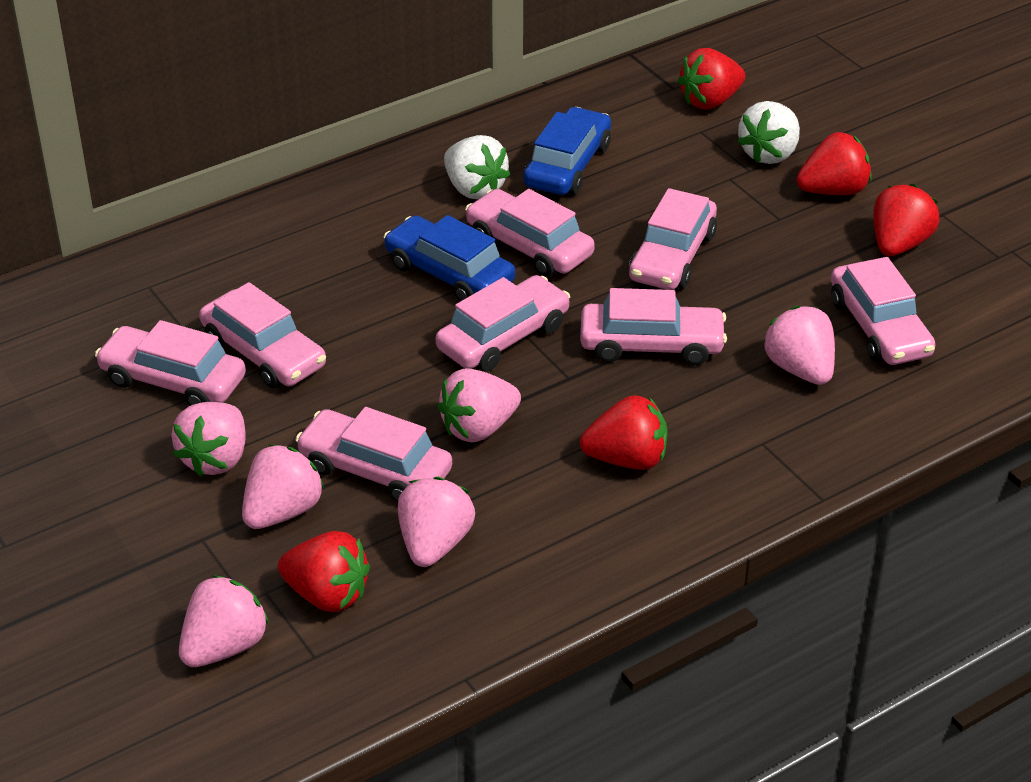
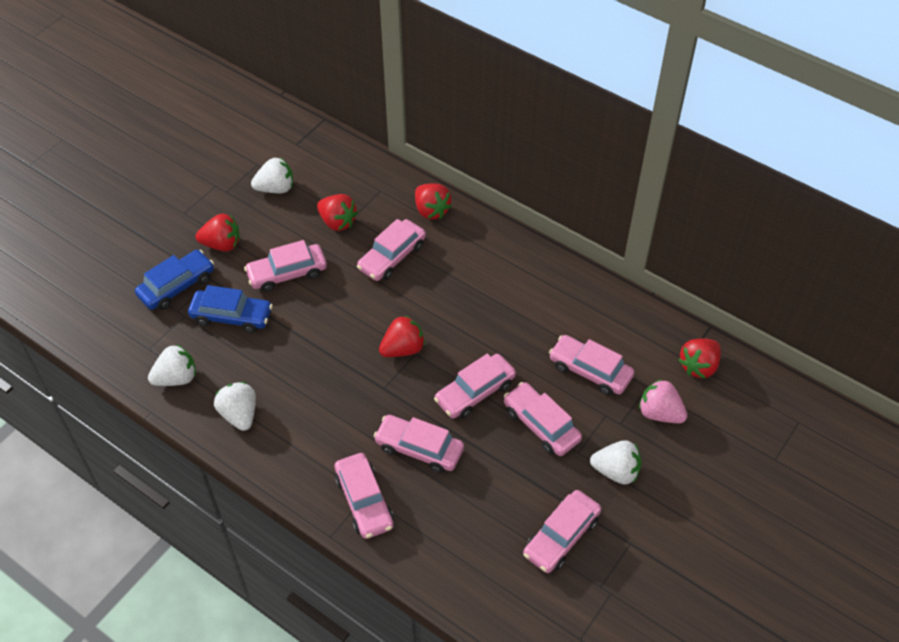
pink strawberry: 6 -> 1
white strawberry: 2 -> 4

